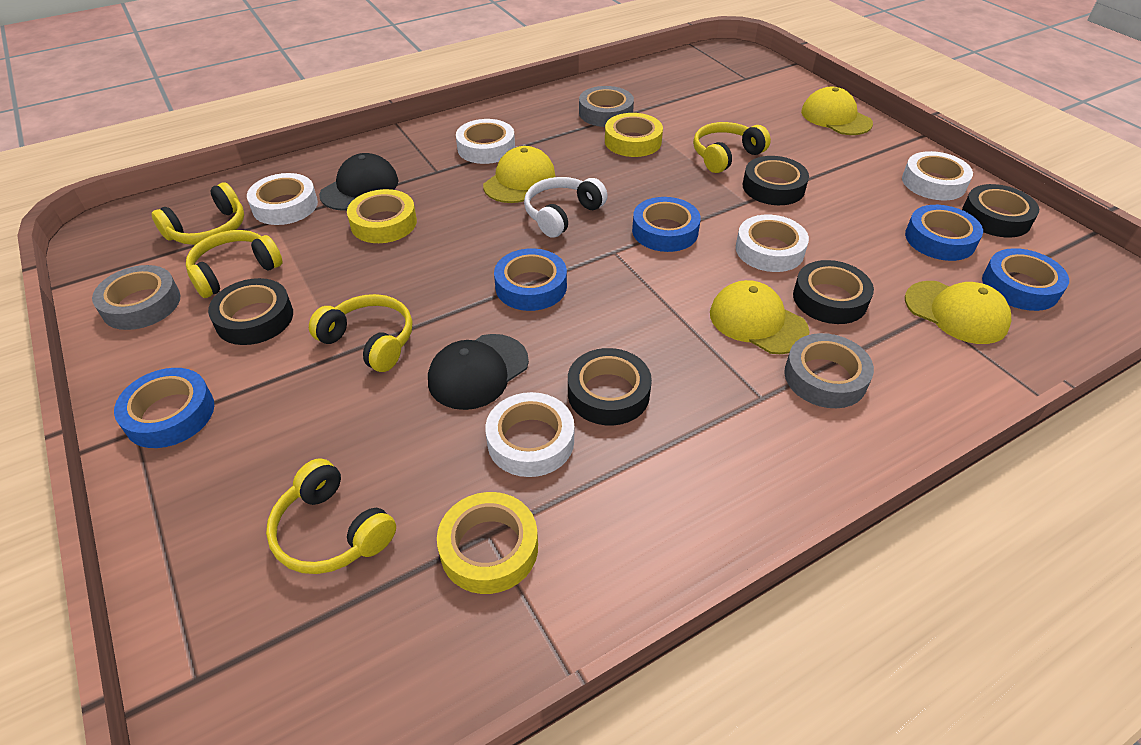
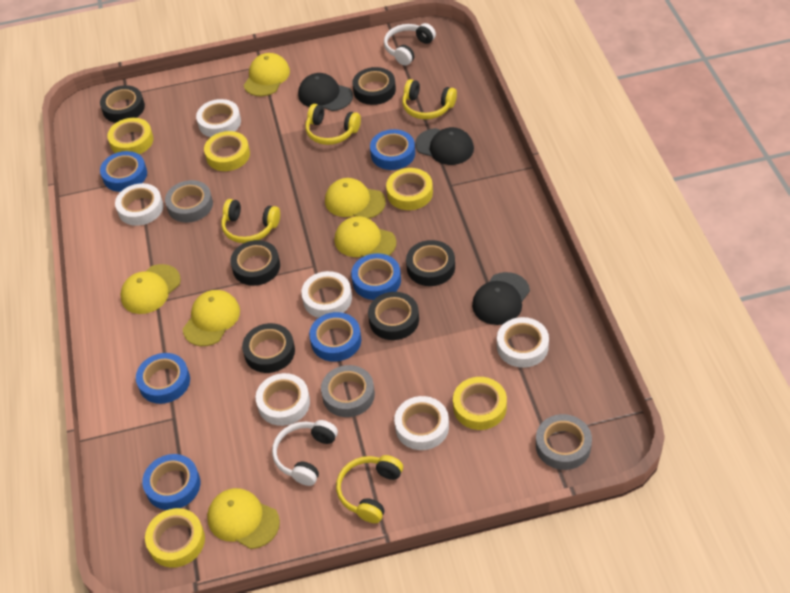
black cap: 2 -> 3
black tape: 5 -> 6
blue tape: 5 -> 6
white headphones: 1 -> 2
white tape: 5 -> 6
yellow cap: 4 -> 6
yellow headphones: 5 -> 4
yellow tape: 3 -> 5

